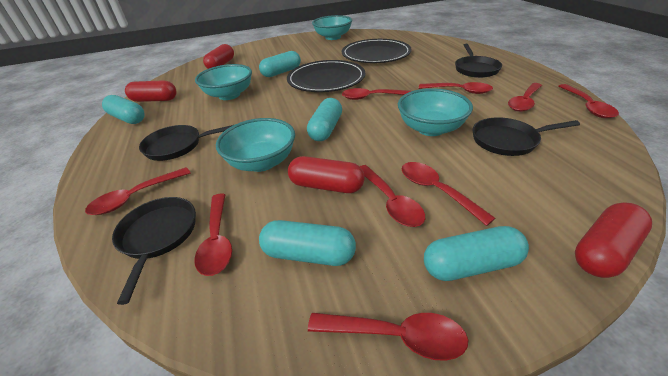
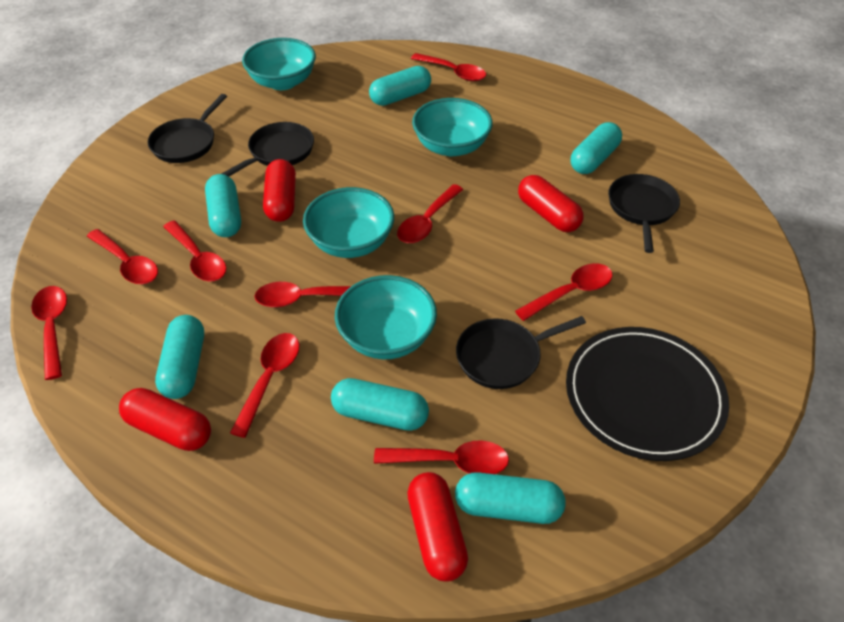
black plate: 2 -> 1
turquoise capsule: 5 -> 6

